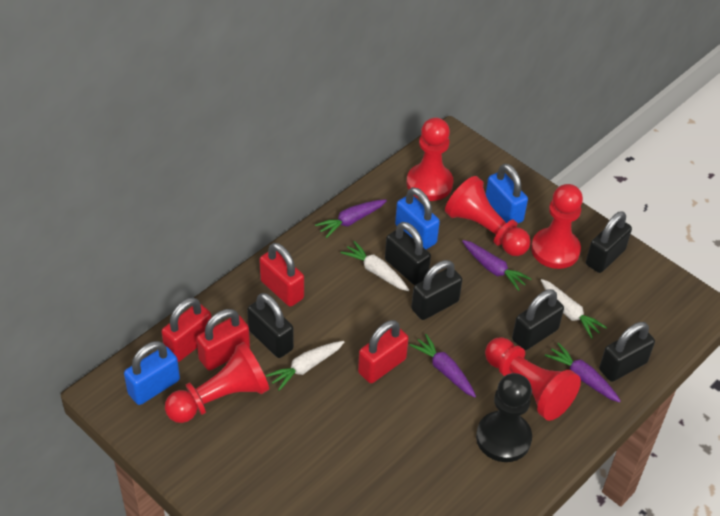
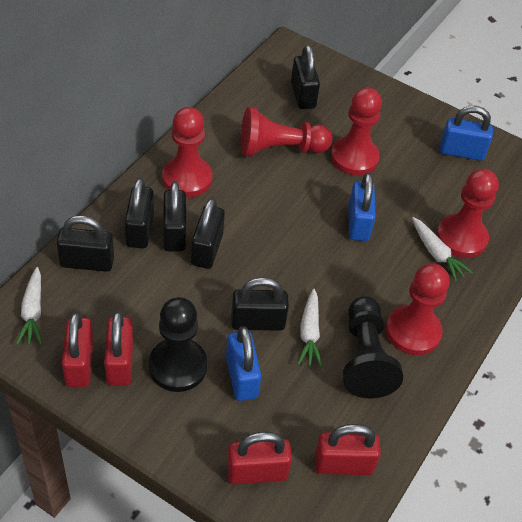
black pawn: 1 -> 2
purple carrot: 4 -> 0

